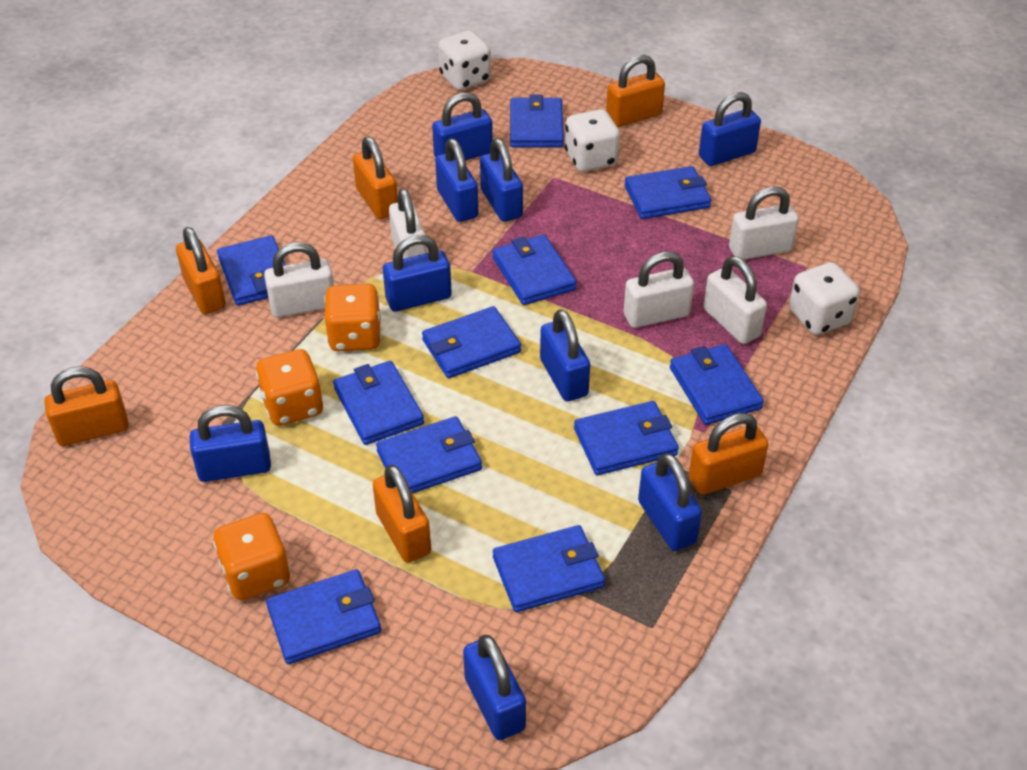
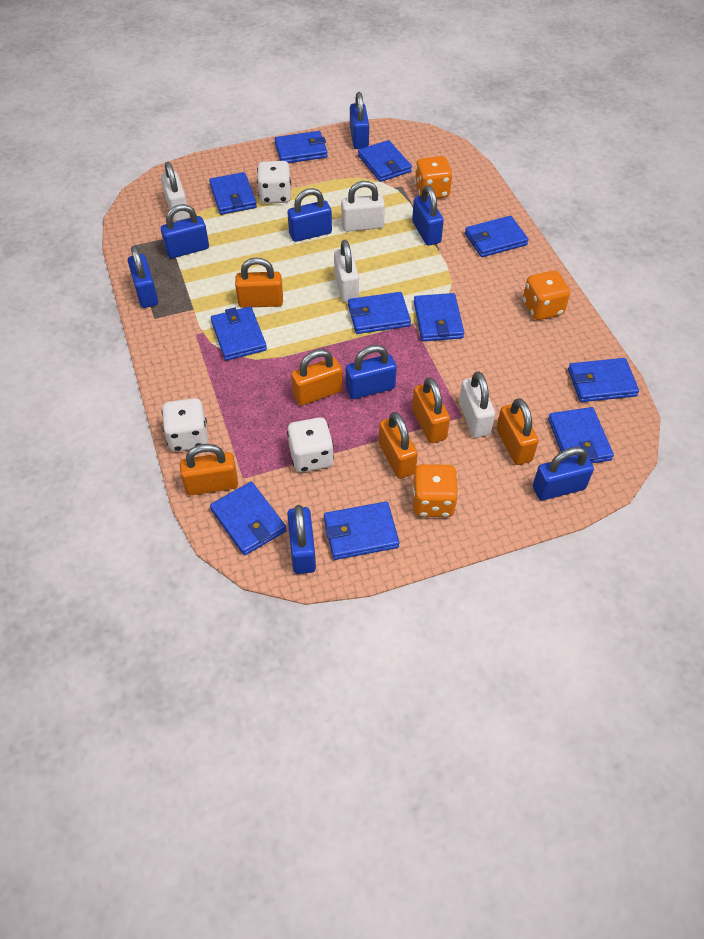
blue padlock: 9 -> 8
white padlock: 5 -> 4

